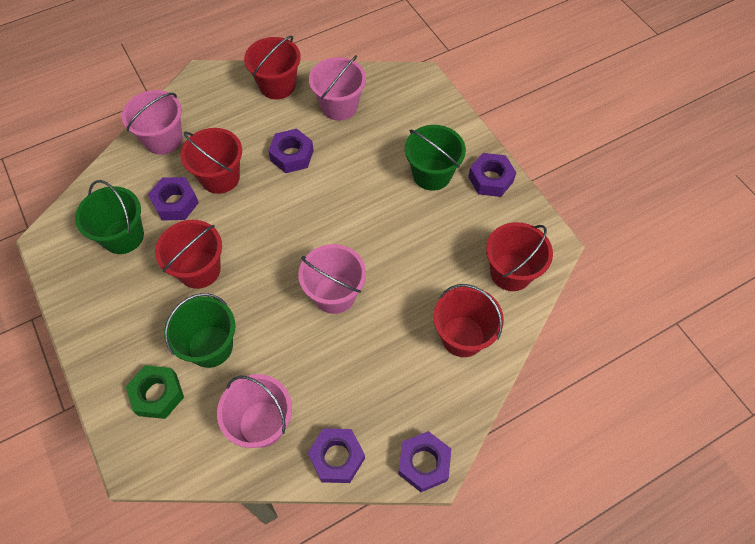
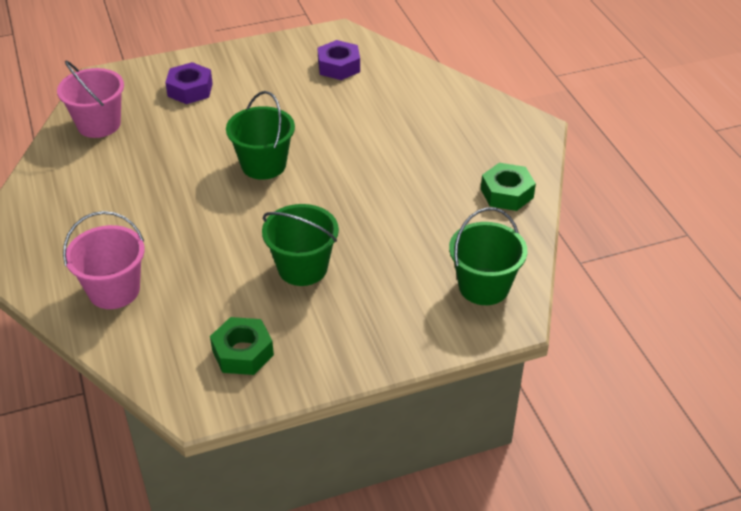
green nut: 1 -> 2
pink bucket: 4 -> 2
purple nut: 5 -> 2
red bucket: 5 -> 0

